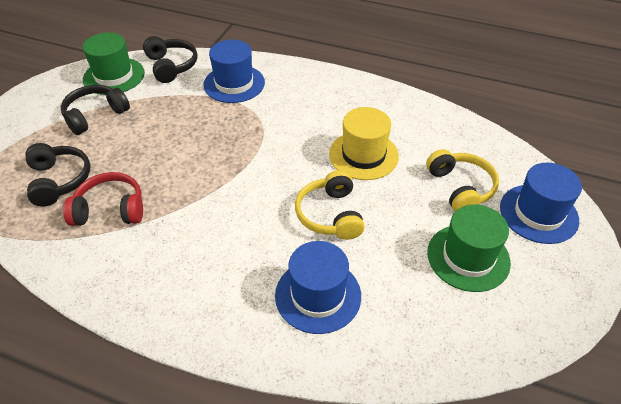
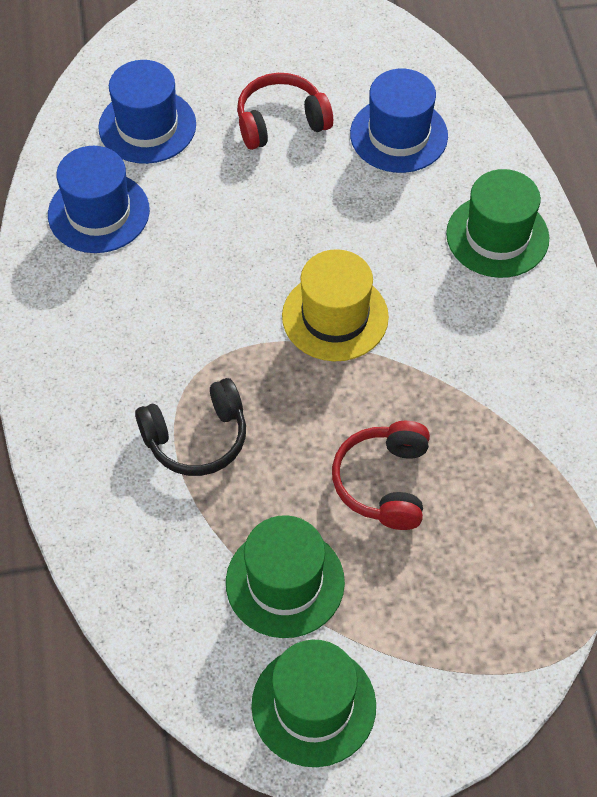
black headphones: 3 -> 1
green hat: 2 -> 3
red headphones: 1 -> 2
yellow headphones: 2 -> 0

